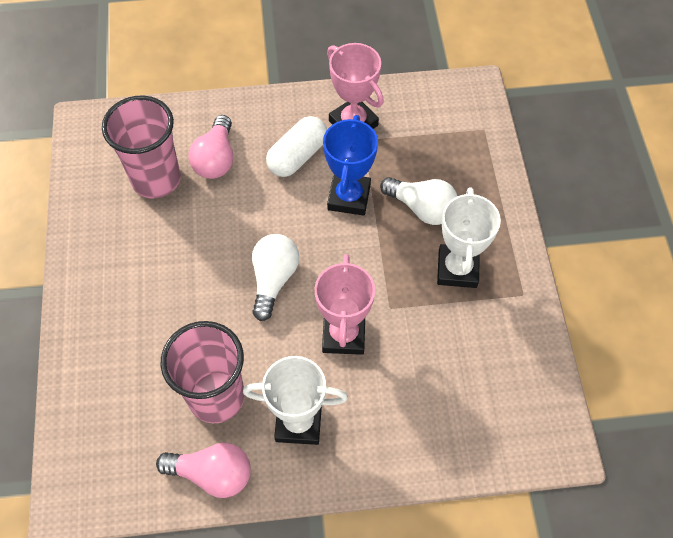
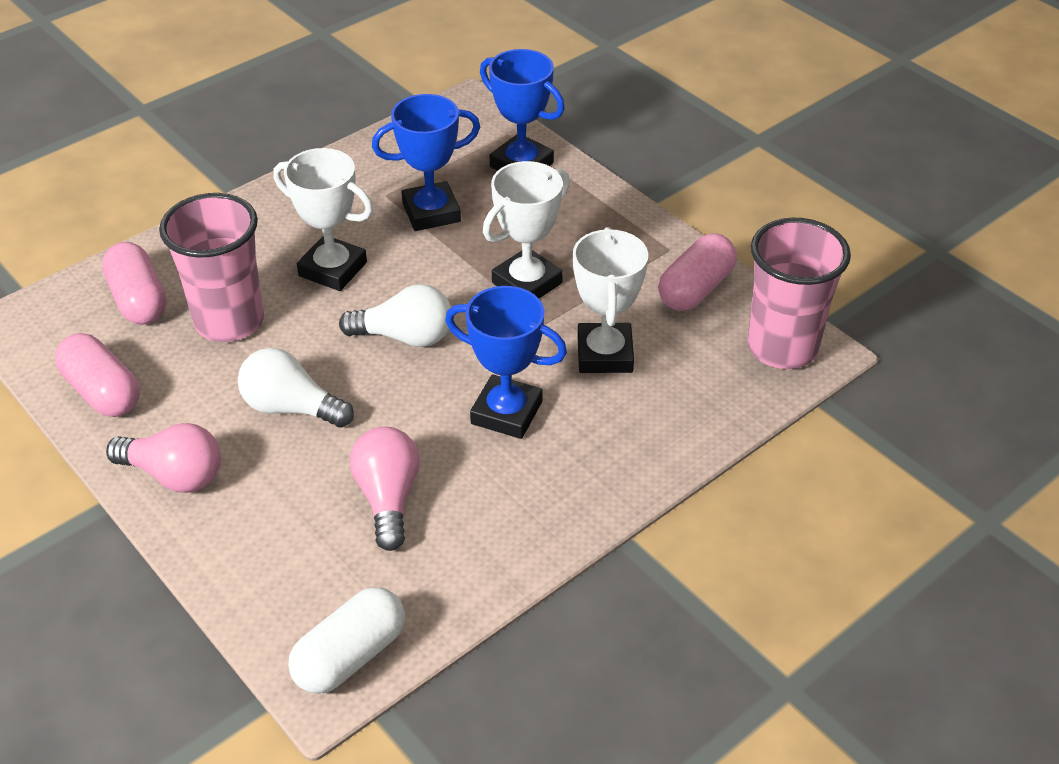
blue trophy: 1 -> 3
pink capsule: 0 -> 3
pink trophy: 2 -> 0
white trophy: 2 -> 3

